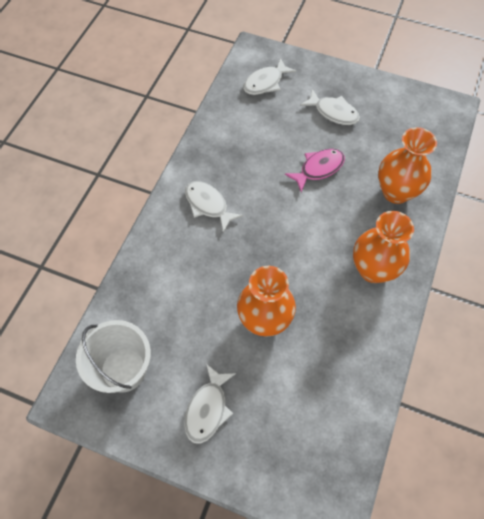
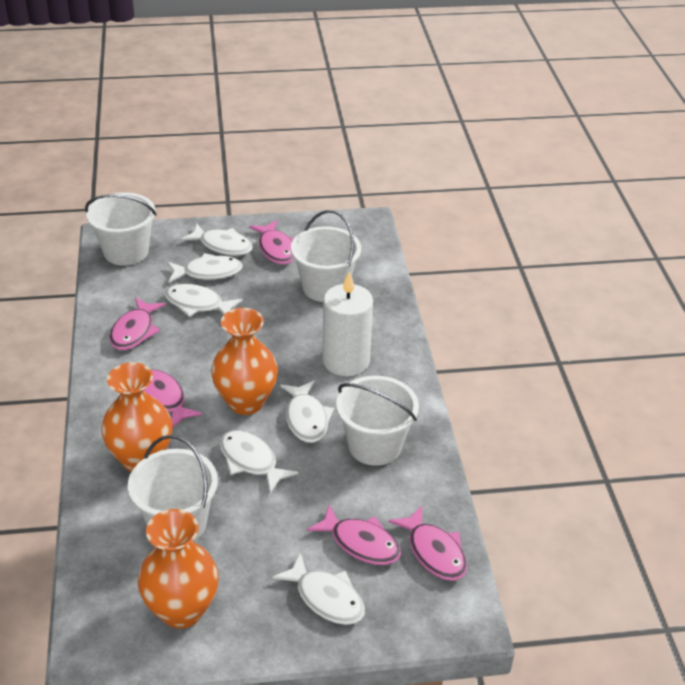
pink fish: 1 -> 5
white bucket: 1 -> 4
white candle: 0 -> 1
white fish: 4 -> 6

